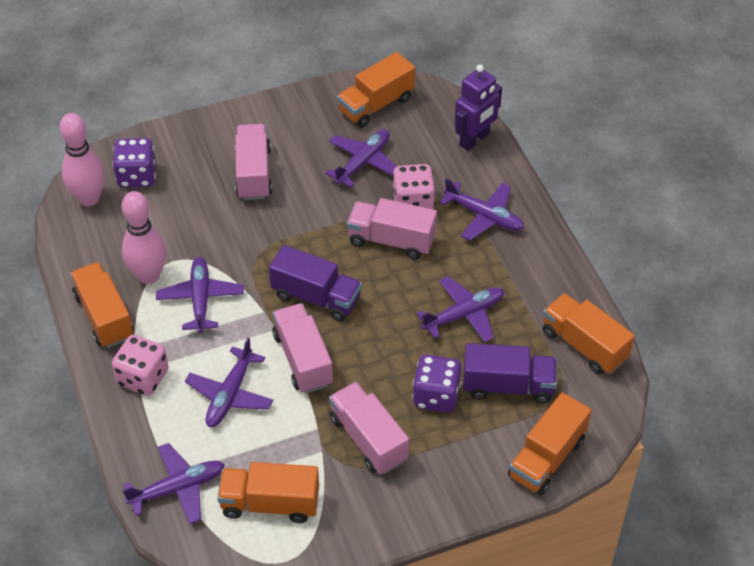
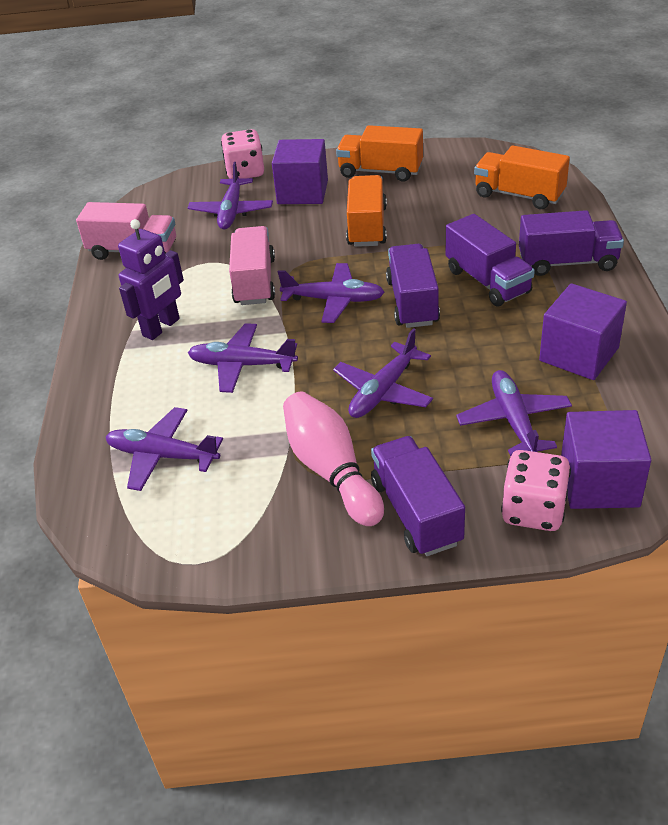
orange truck: 5 -> 3
pink bowling pin: 2 -> 1
pink truck: 4 -> 2
purple cube: 0 -> 3
purple dice: 2 -> 0
purple truck: 2 -> 4

